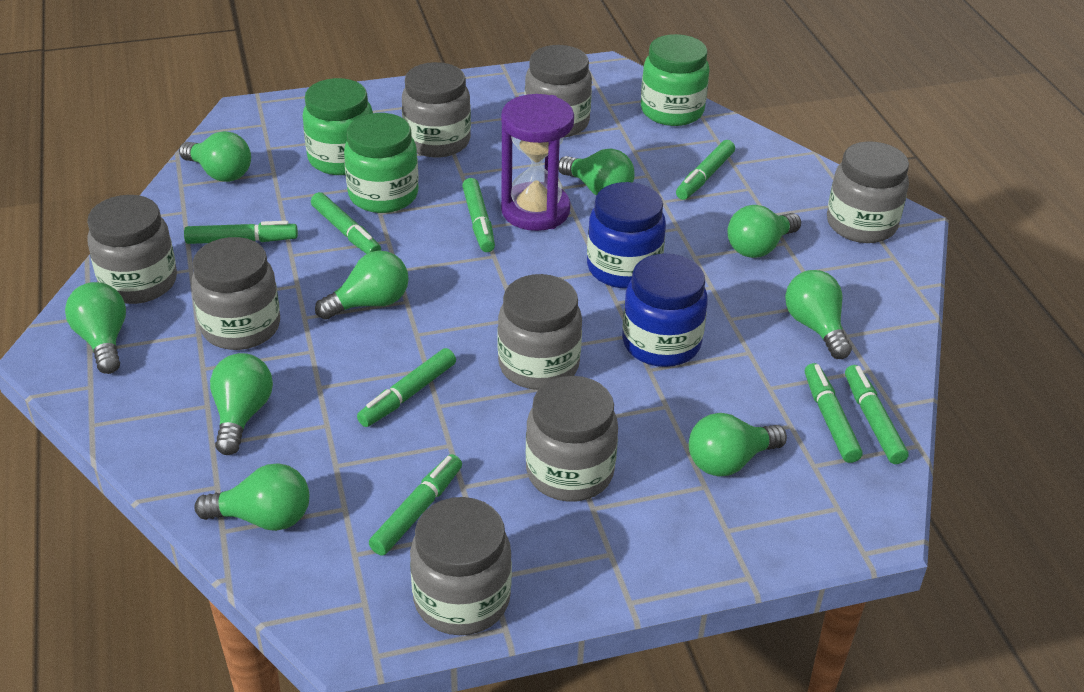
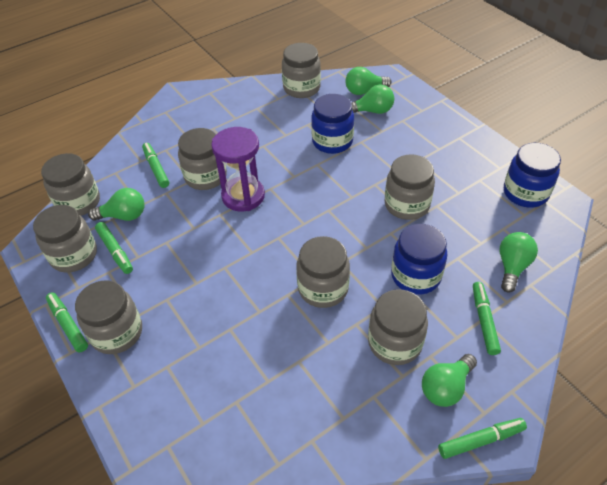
blue jar: 2 -> 3
green jar: 3 -> 0
green light bulb: 9 -> 5
green marker: 8 -> 5

